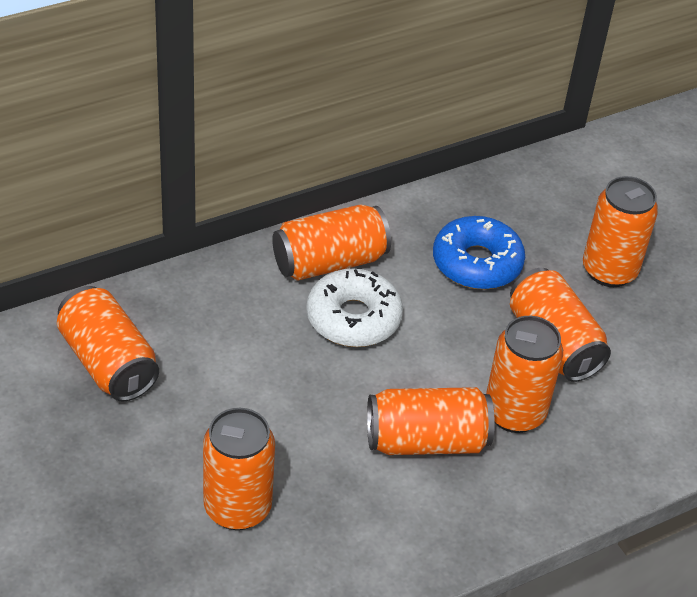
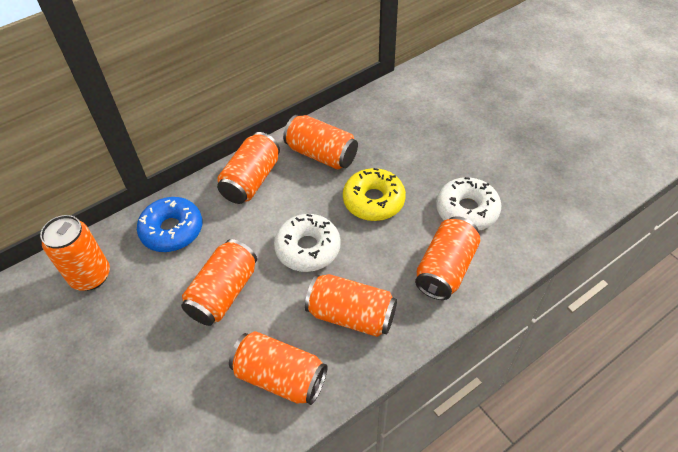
white donut: 1 -> 2
yellow donut: 0 -> 1

